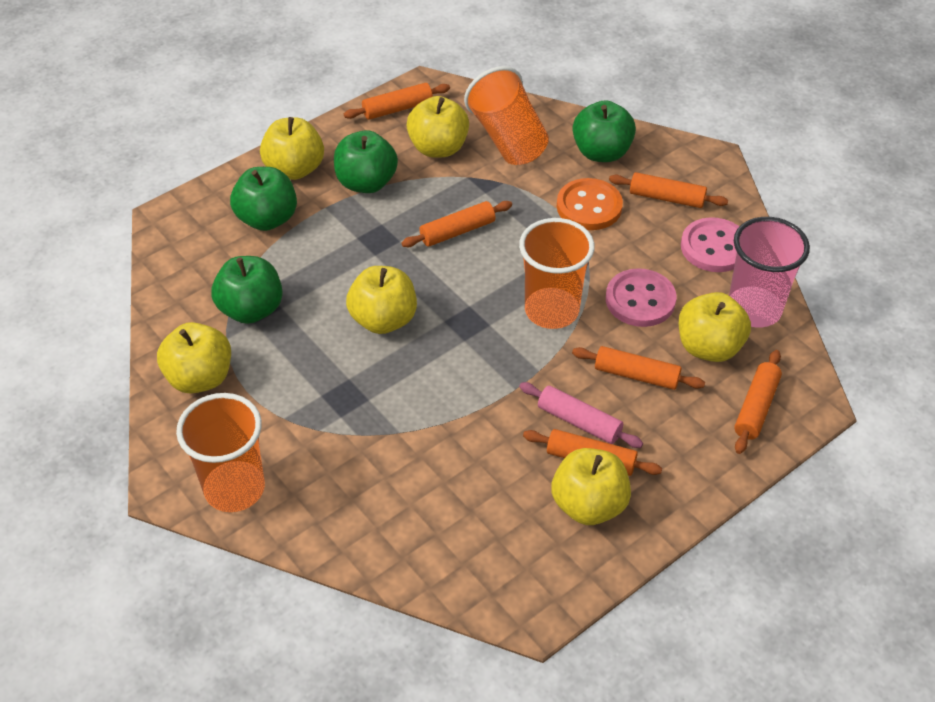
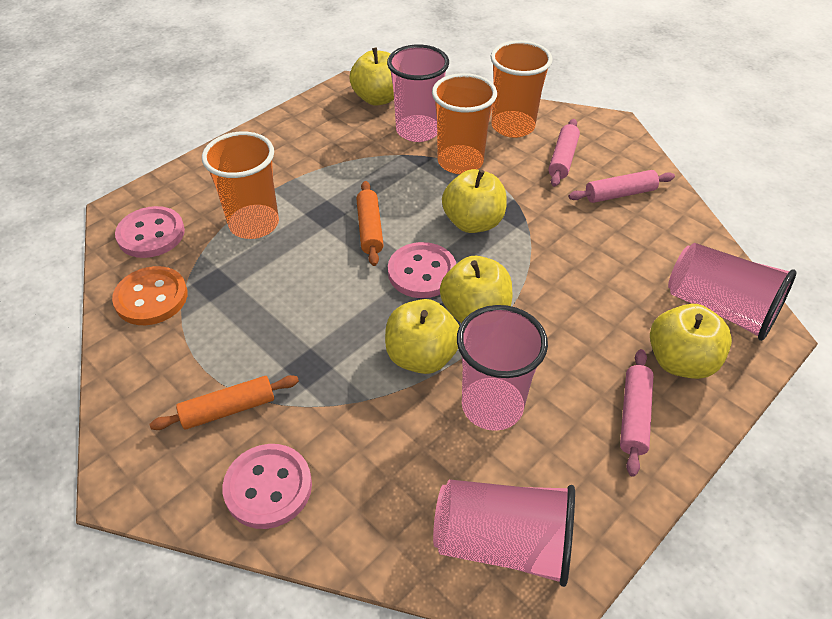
green apple: 4 -> 0
orange rolling pin: 6 -> 2
pink button: 2 -> 3
pink cup: 1 -> 4
pink rolling pin: 1 -> 3
yellow apple: 6 -> 5

